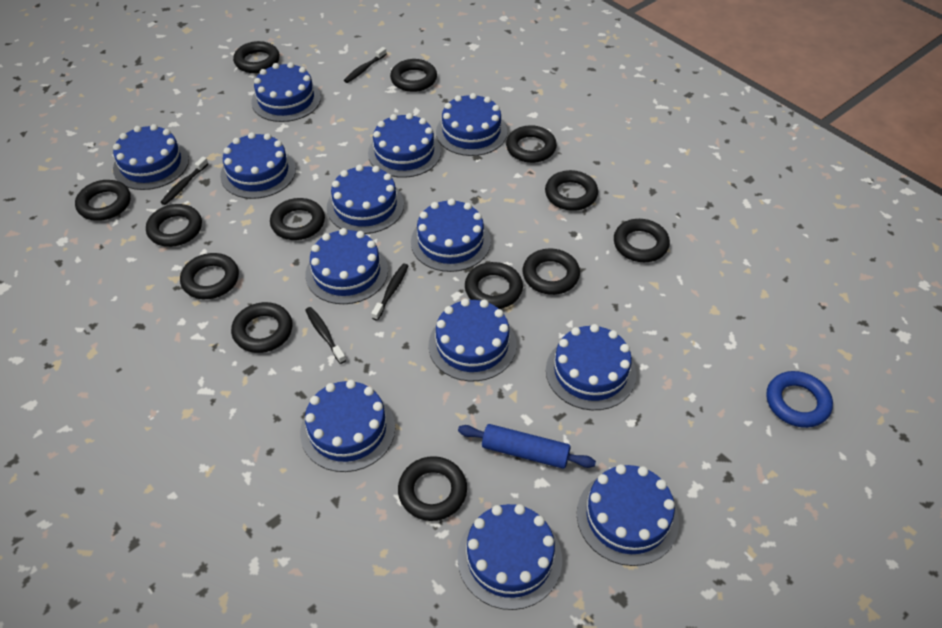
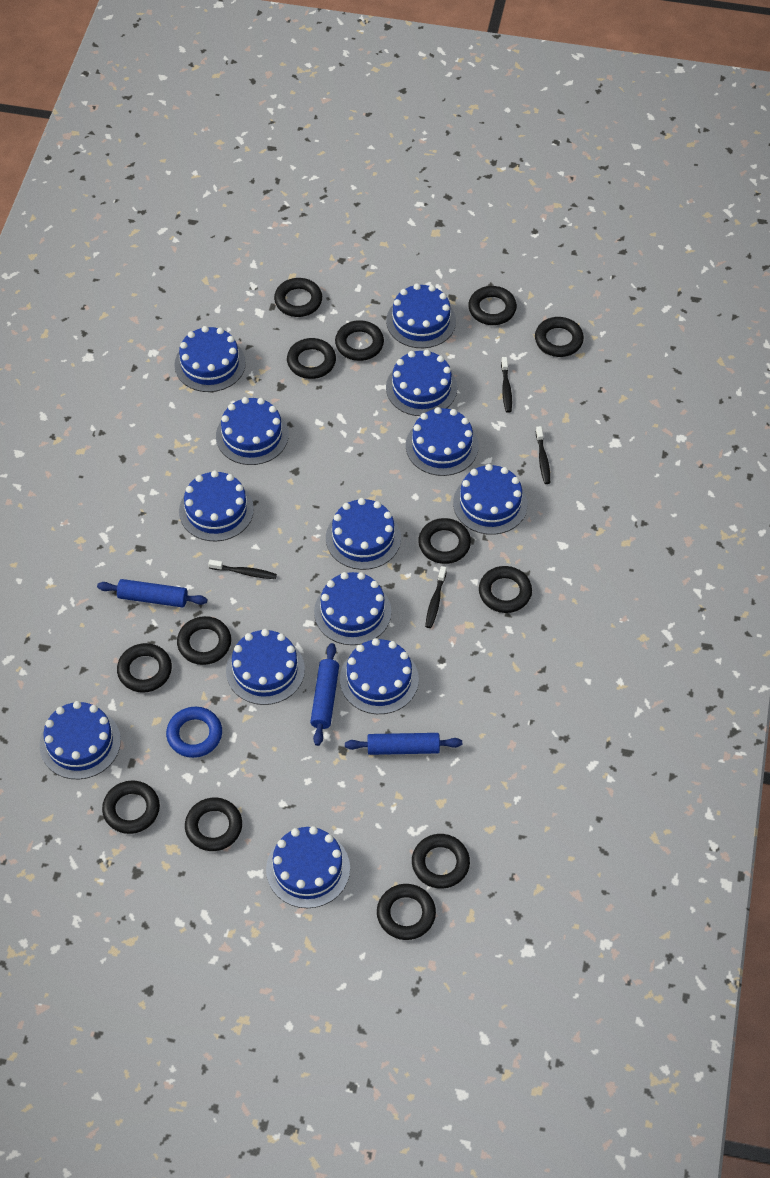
blue rolling pin: 1 -> 3

